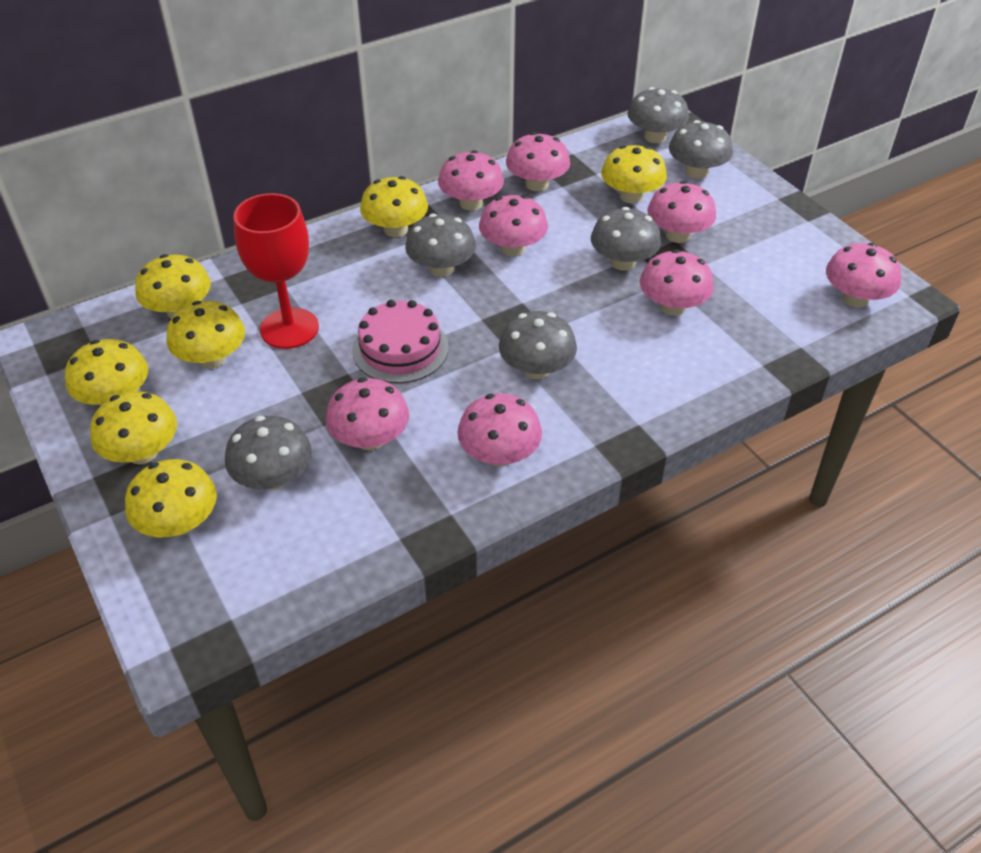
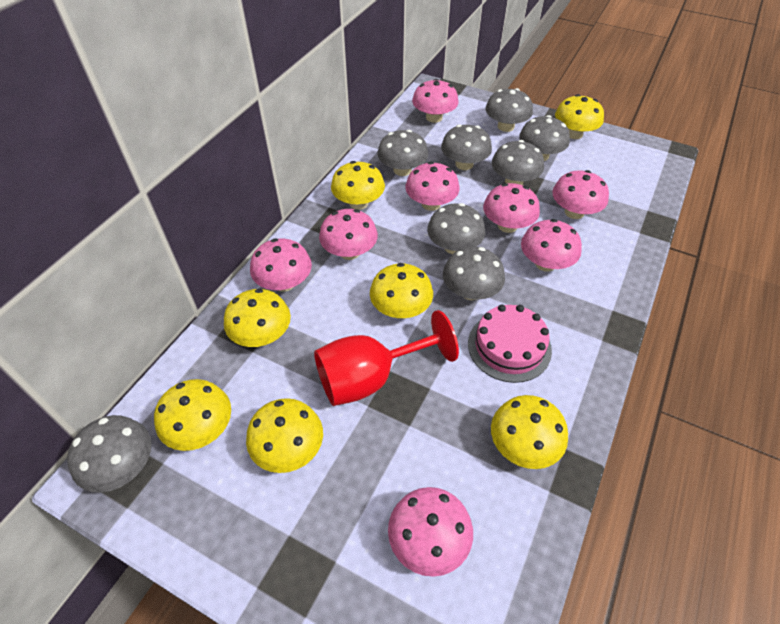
grey mushroom: 6 -> 8

